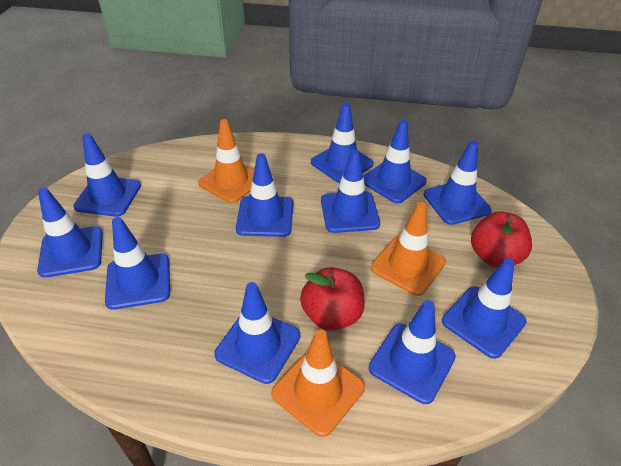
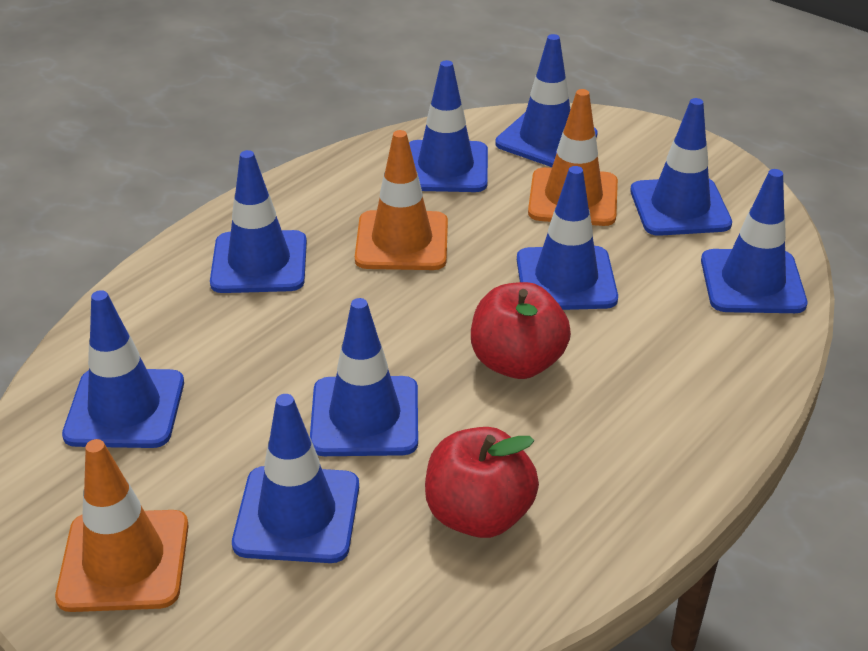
blue traffic cone: 11 -> 9

